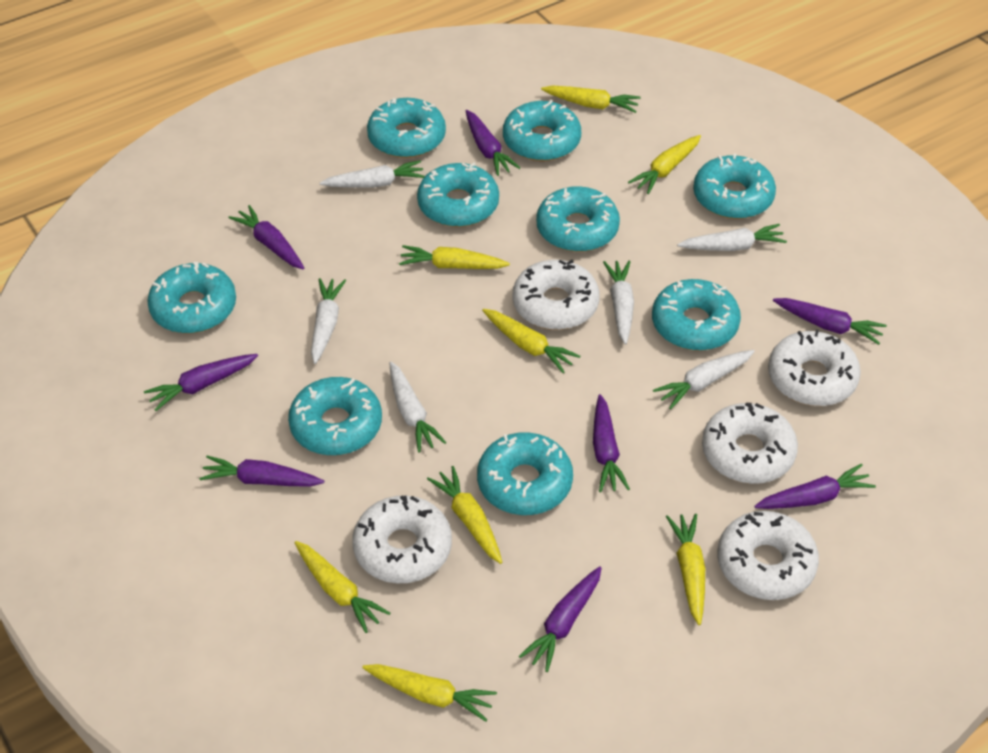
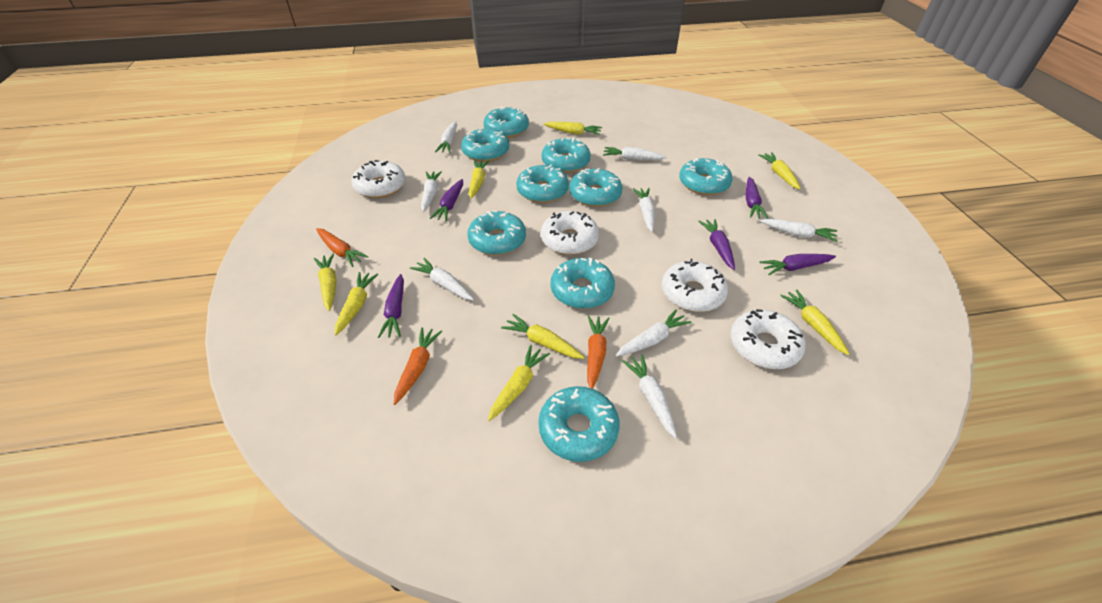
orange carrot: 0 -> 3
purple carrot: 8 -> 5
white carrot: 6 -> 8
white donut: 5 -> 4

